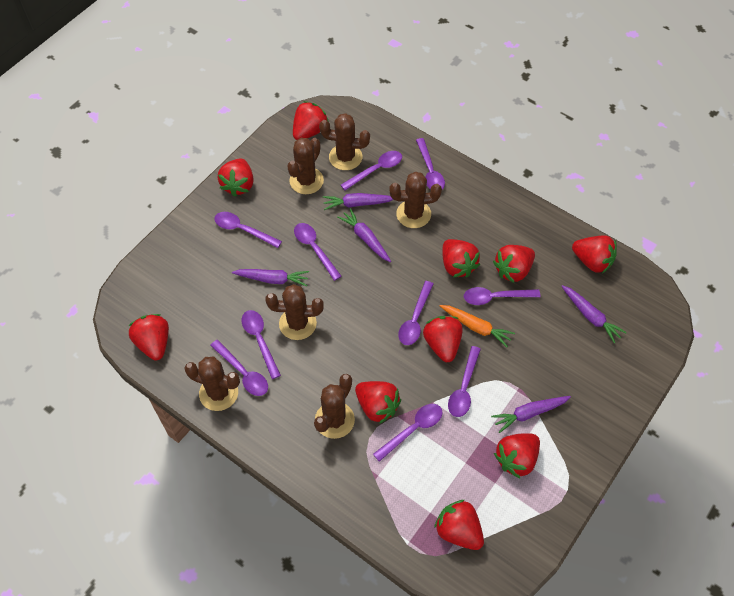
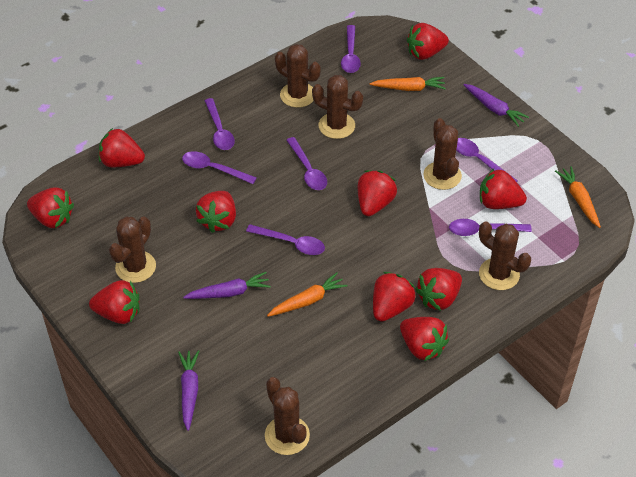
orange carrot: 1 -> 3
purple carrot: 5 -> 3
purple spoon: 10 -> 7

